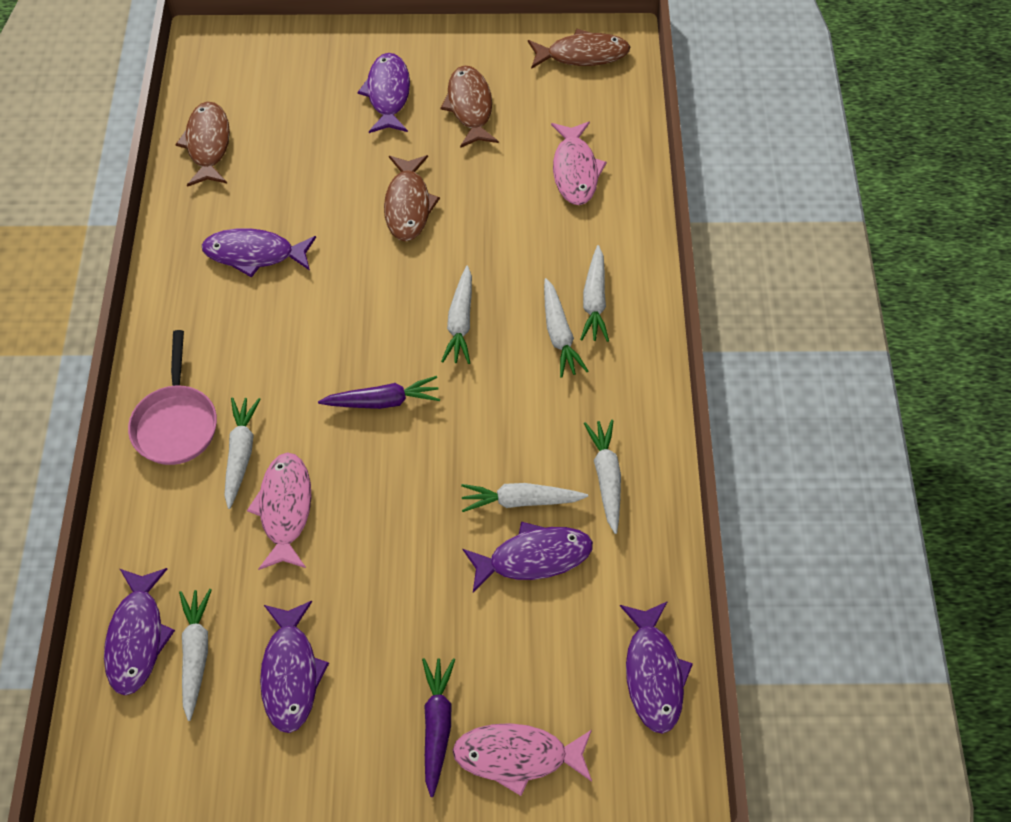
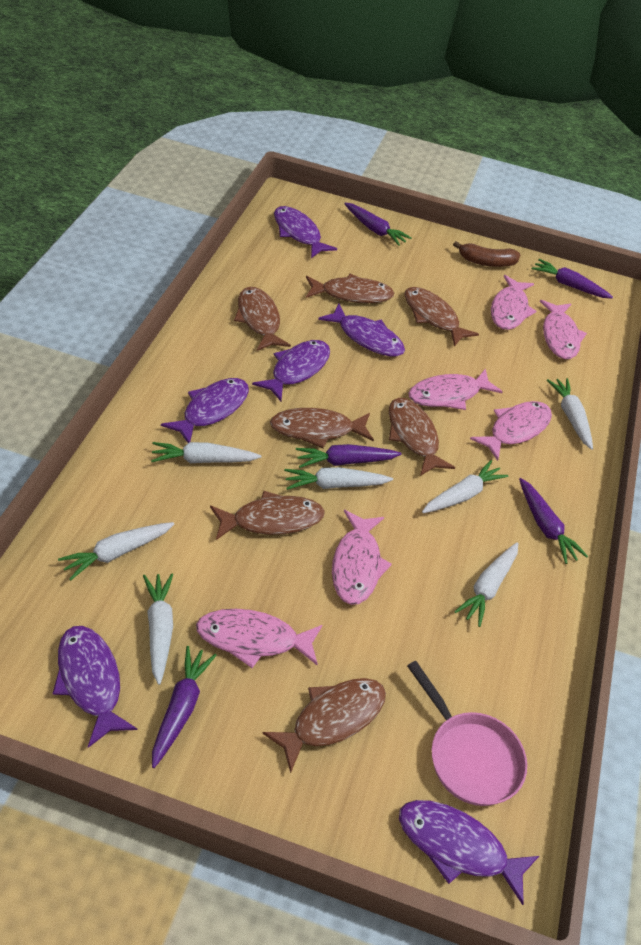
brown banana: 0 -> 1
brown fish: 4 -> 7
pink fish: 3 -> 6
purple carrot: 2 -> 5

